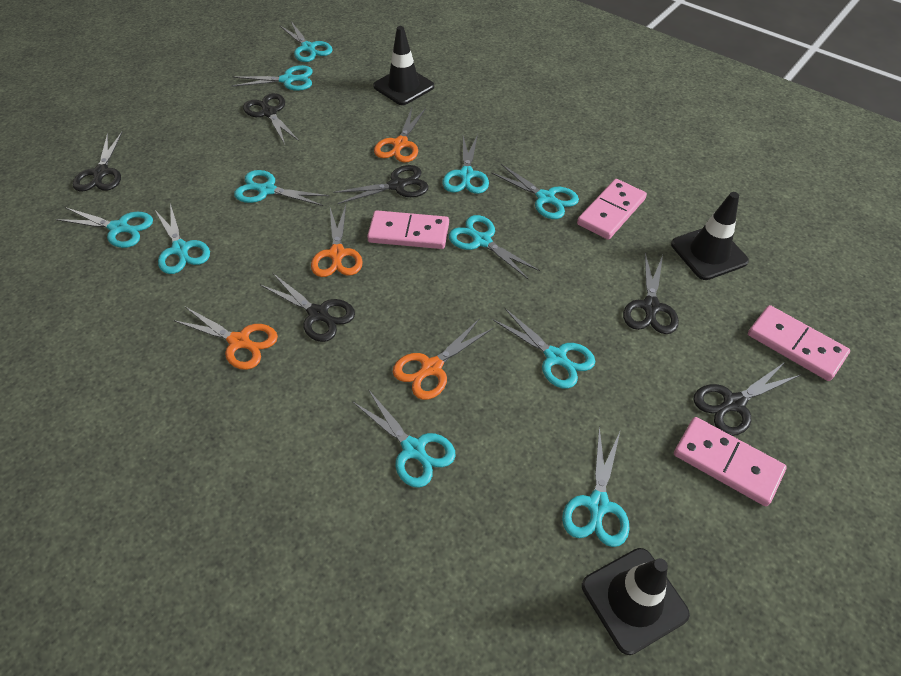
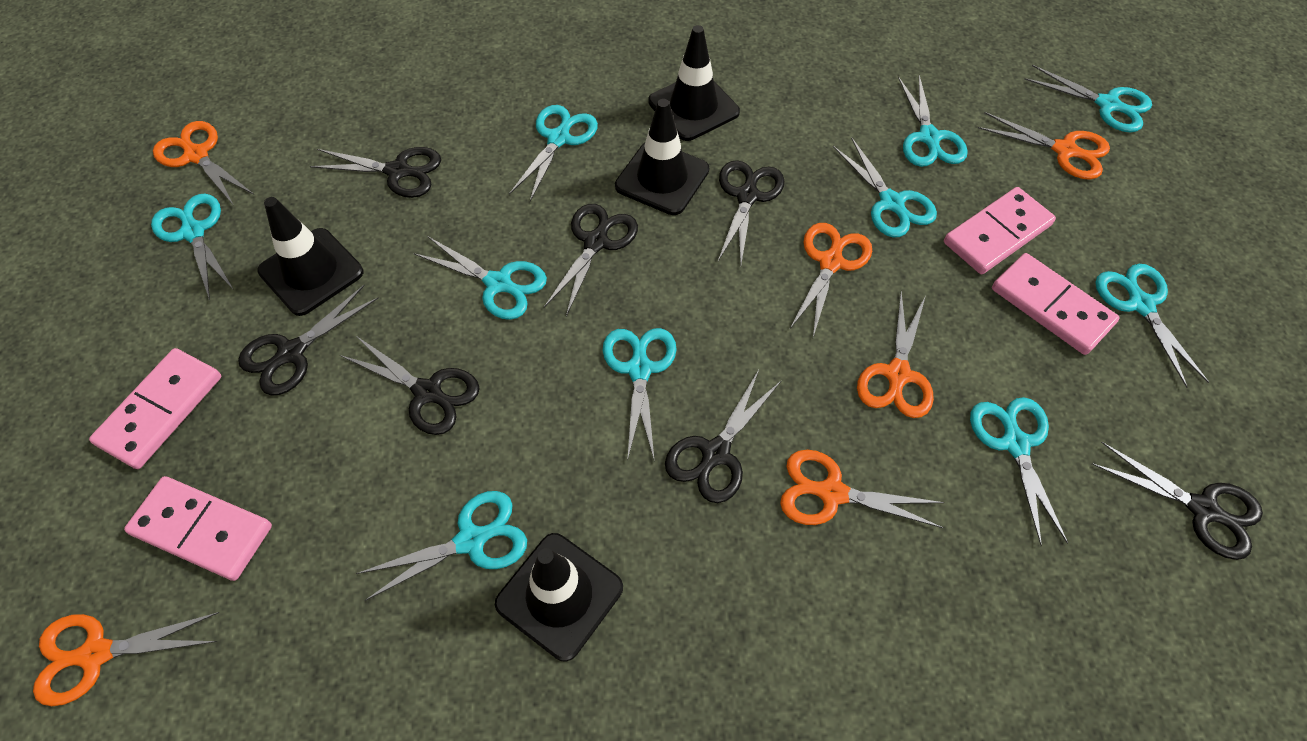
black scissors: 6 -> 7
black traffic cone: 3 -> 4
orange scissors: 4 -> 6
turquoise scissors: 11 -> 10

